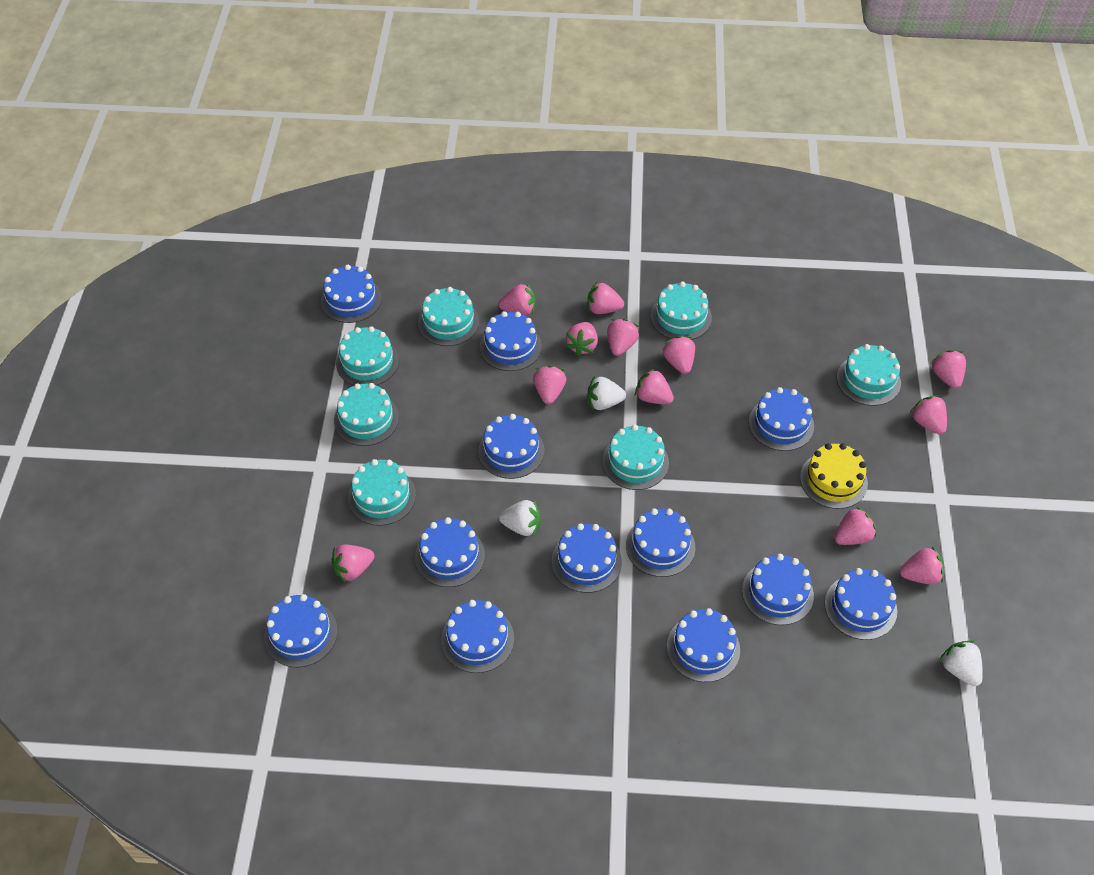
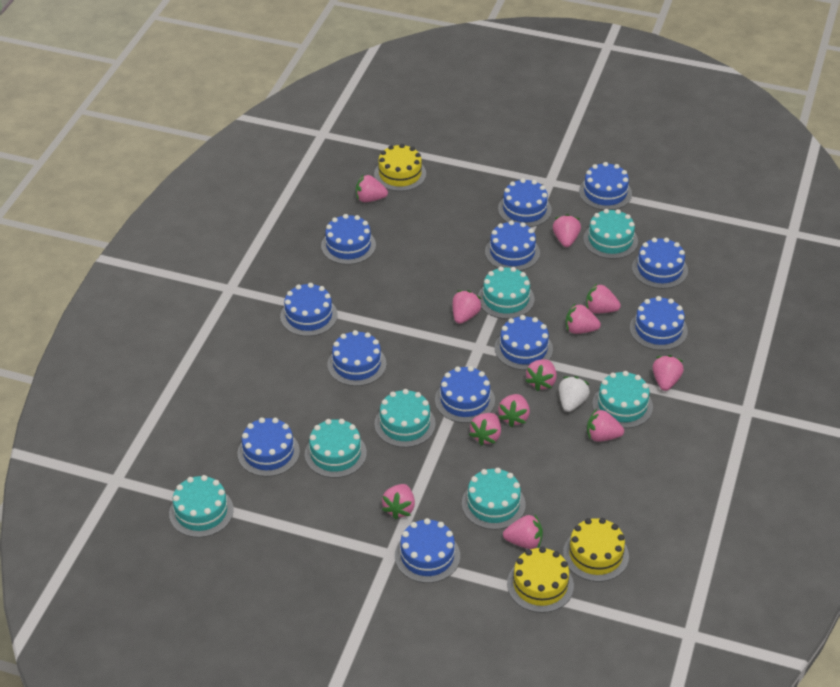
white strawberry: 3 -> 1
yellow cake: 1 -> 3

